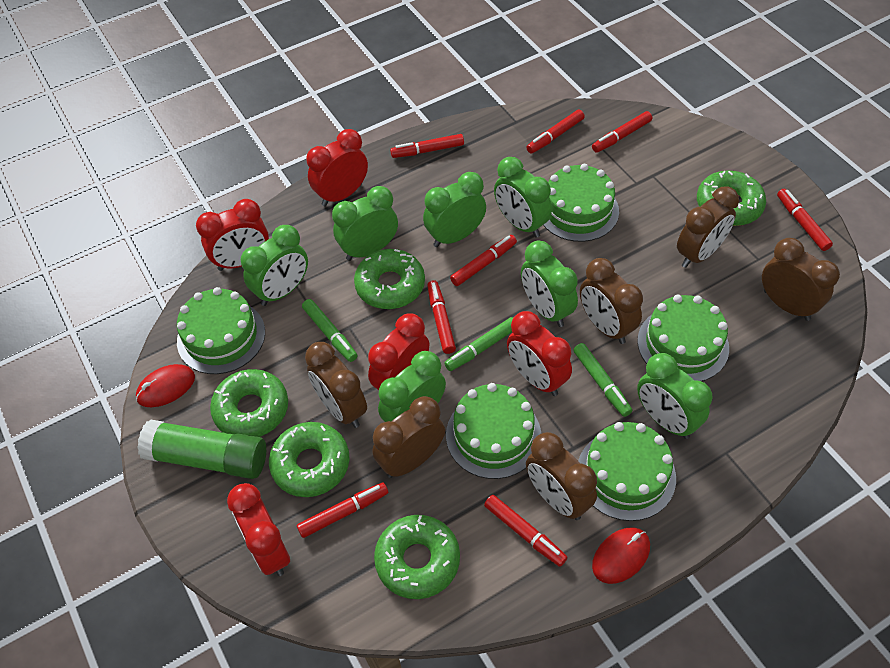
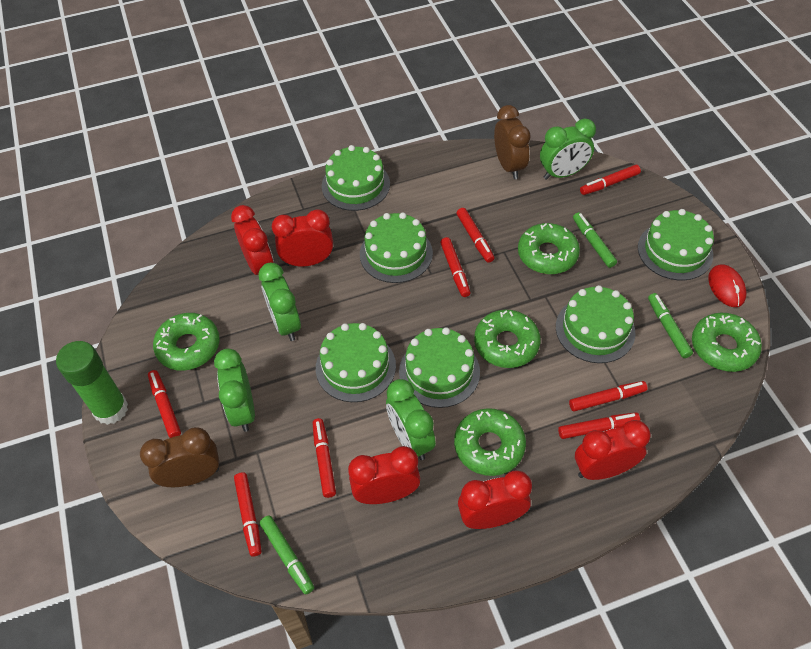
brown clock: 6 -> 2
green cake: 5 -> 6
green clock: 7 -> 4
red mouse: 2 -> 1

